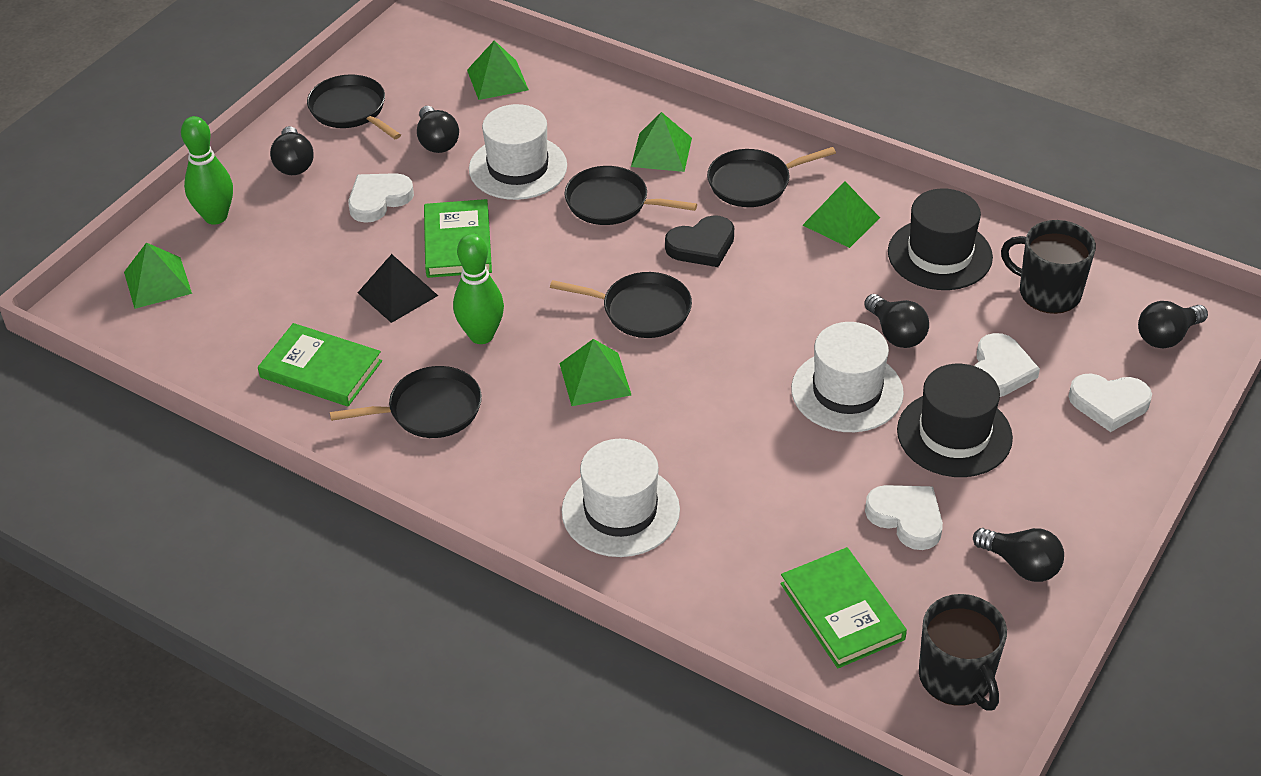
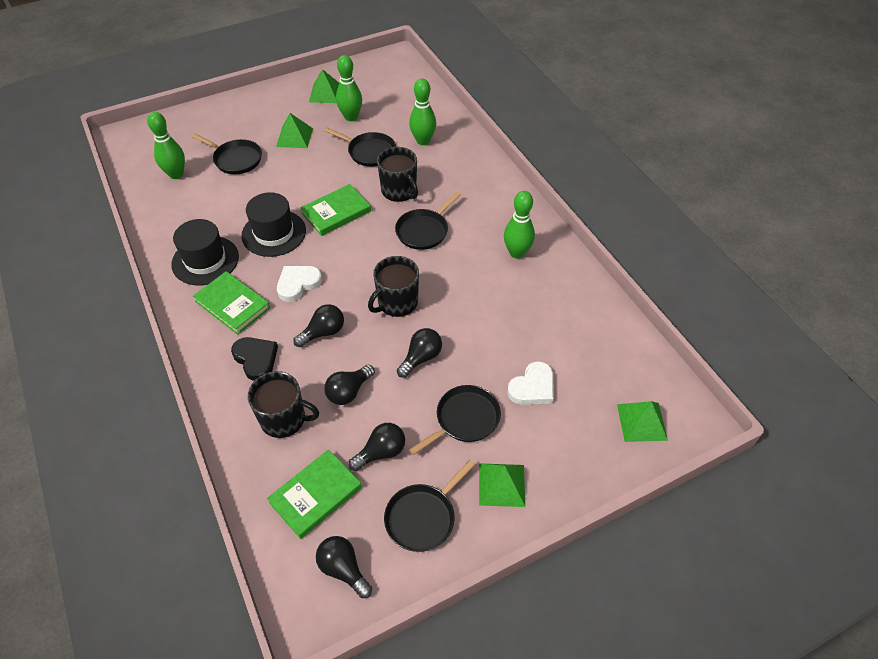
black mug: 2 -> 3
black pyramid: 1 -> 0
green bowling pin: 2 -> 4
green pyramid: 5 -> 4
white hat: 3 -> 0
white heart: 4 -> 2

